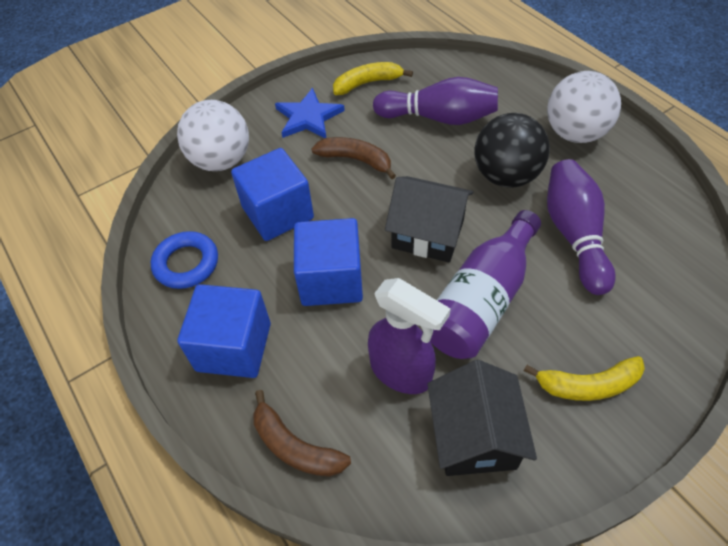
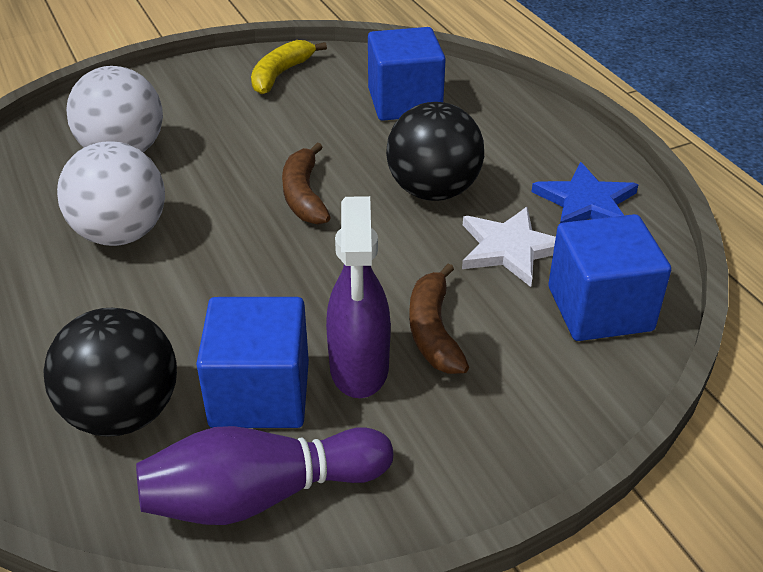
black ball: 1 -> 2
black house: 2 -> 0
blue ring: 1 -> 0
purple bottle: 1 -> 0
purple bowling pin: 2 -> 1
white star: 0 -> 1
yellow banana: 2 -> 1

